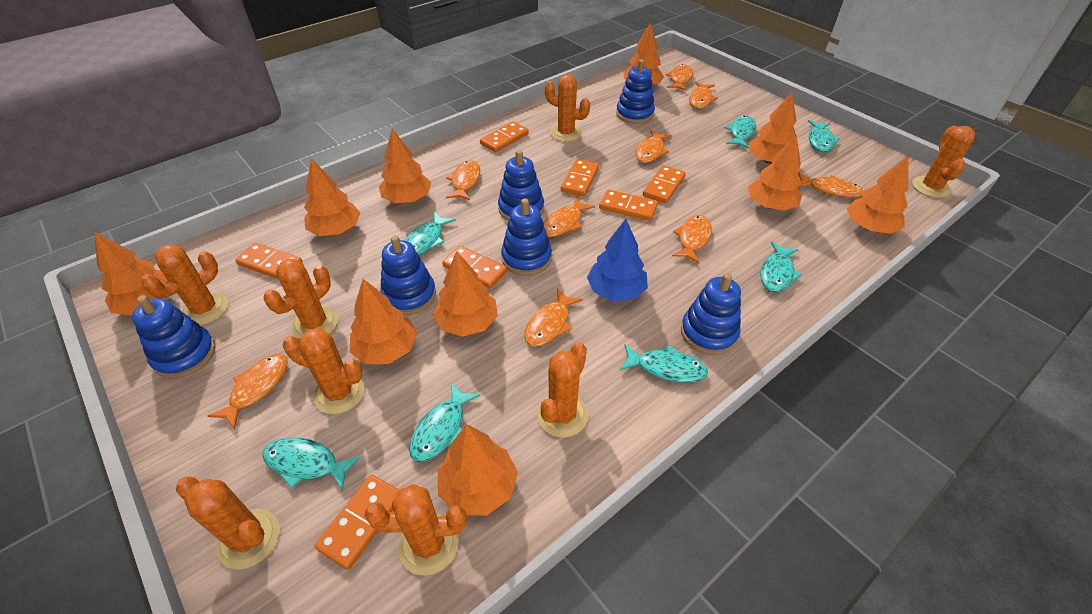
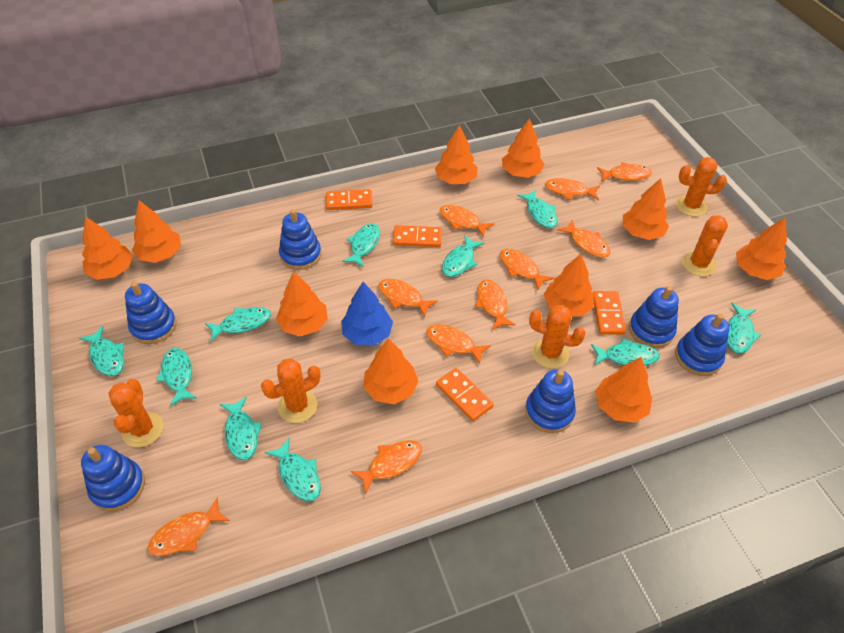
orange cactus: 8 -> 5
orange domino: 7 -> 4
orange fish: 9 -> 10
turquoise fish: 7 -> 10

